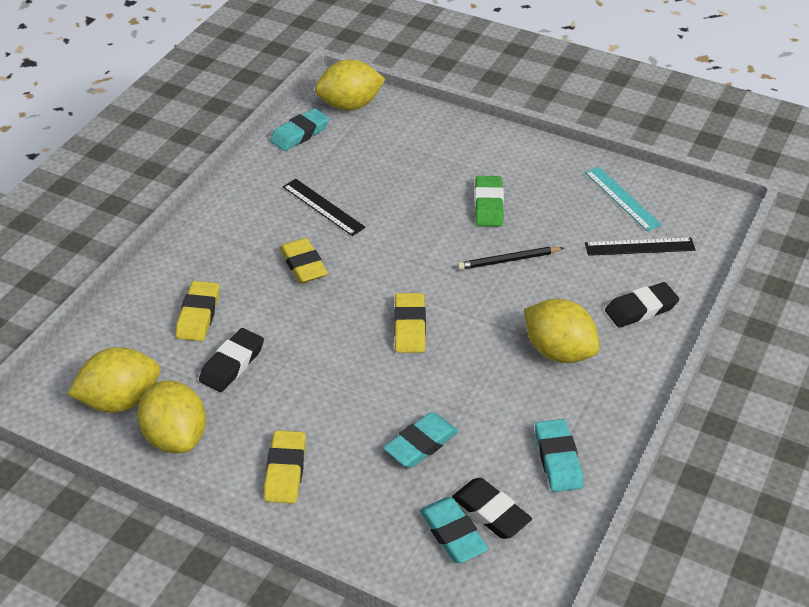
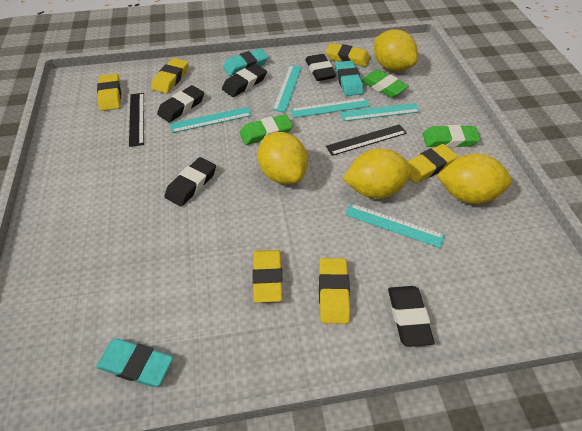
black eraser: 3 -> 5
black pencil: 1 -> 0
green eraser: 1 -> 3
turquoise eraser: 4 -> 3
turquoise ruler: 1 -> 5
yellow eraser: 4 -> 6

